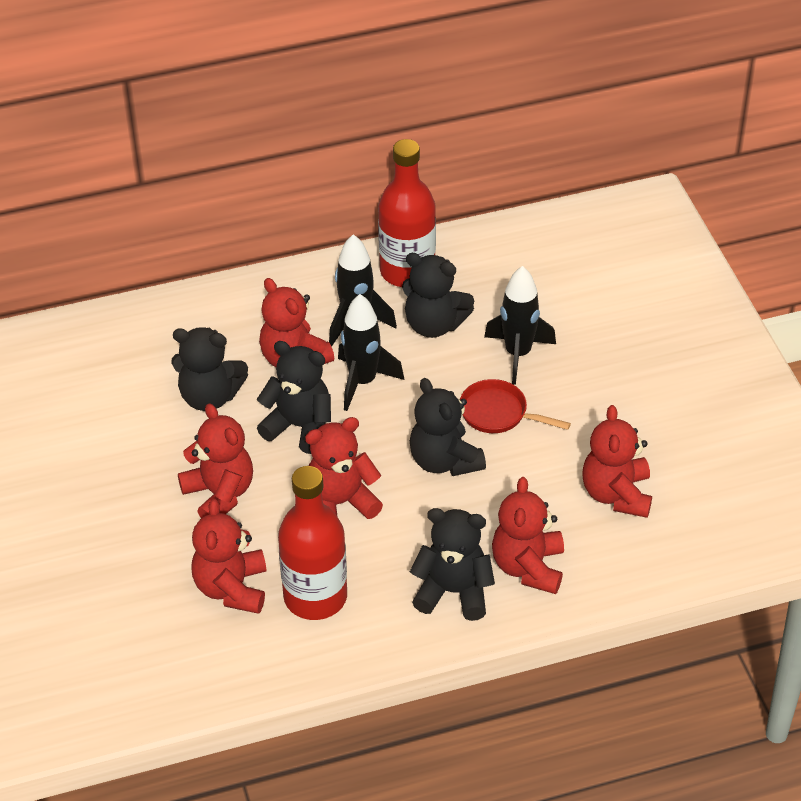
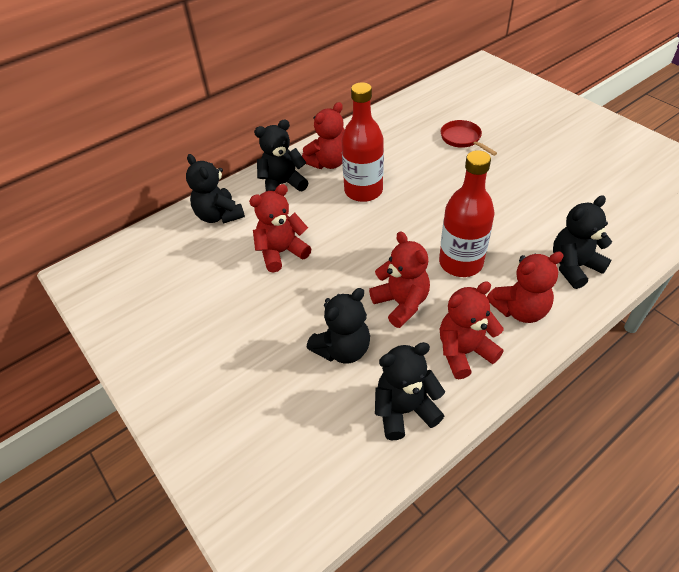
black rocket: 3 -> 0
red teddy bear: 6 -> 5

